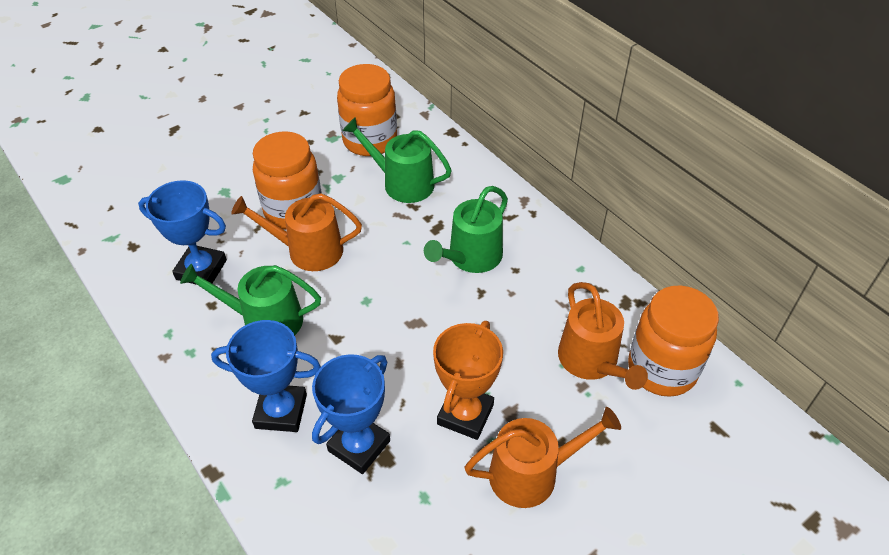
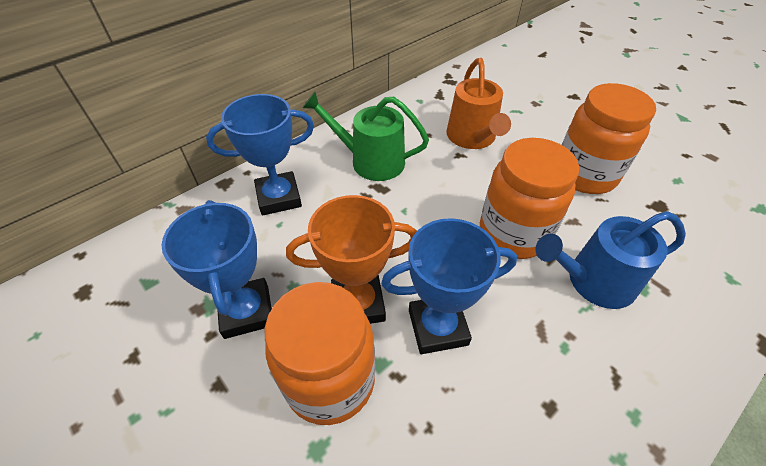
blue watering can: 0 -> 1
green watering can: 3 -> 1
orange watering can: 3 -> 1

